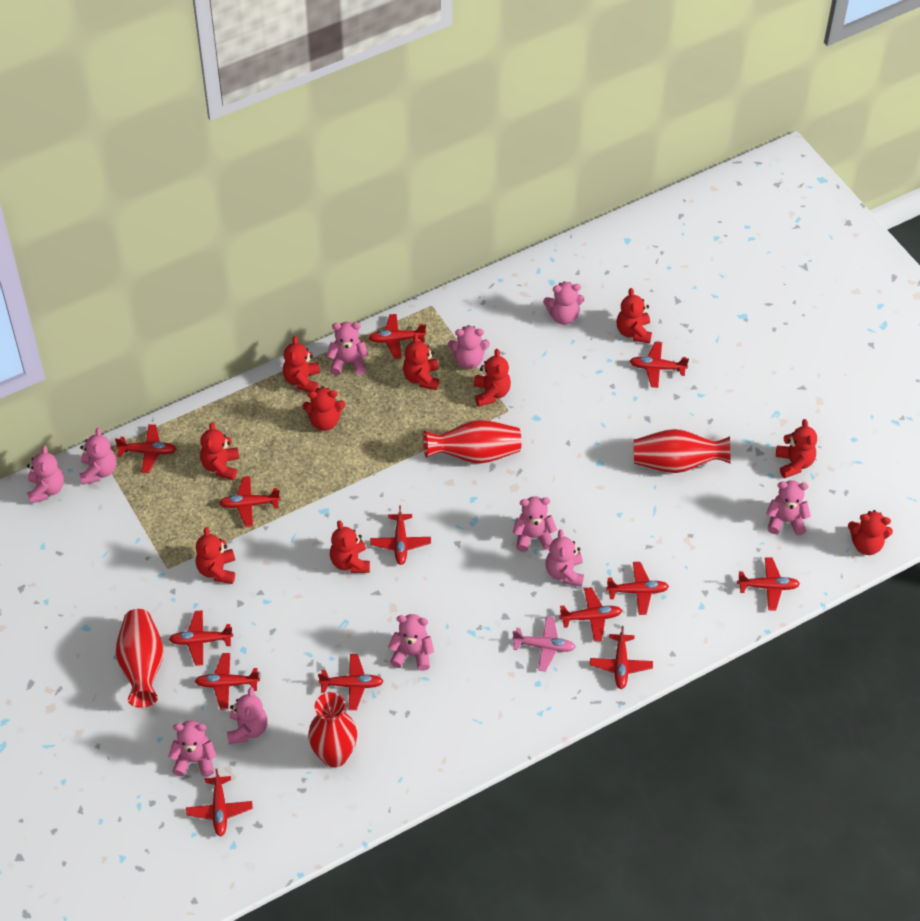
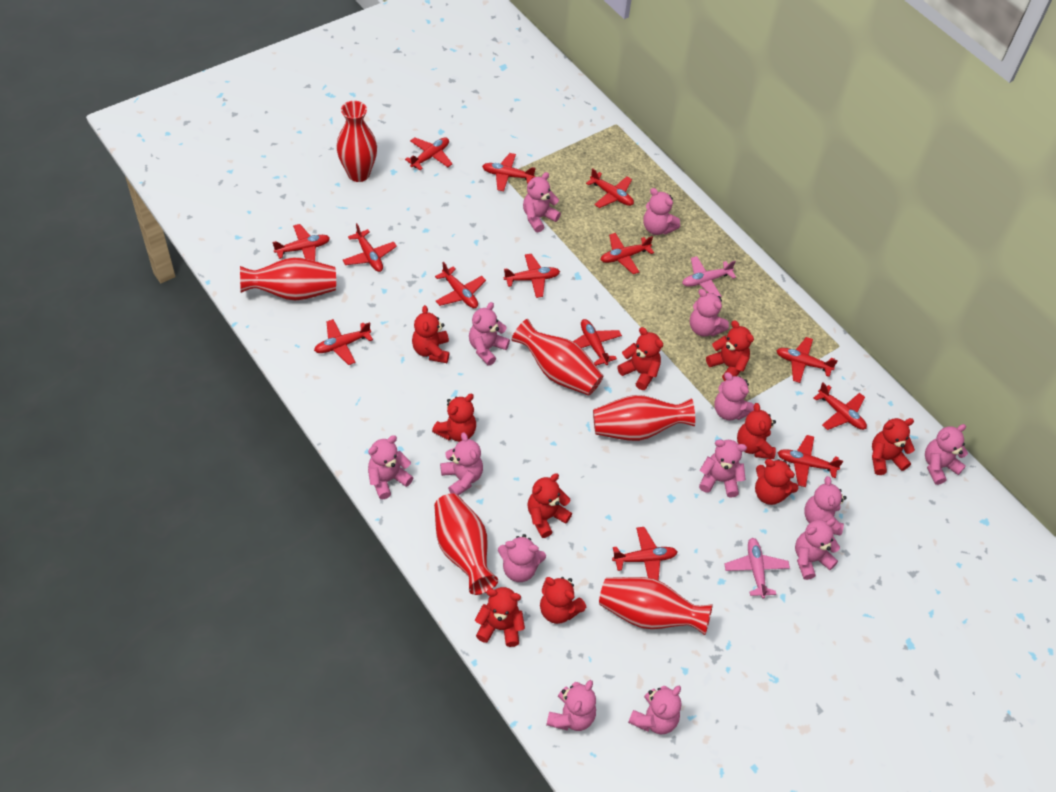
pink plane: 1 -> 2
pink teddy bear: 11 -> 14
red plane: 13 -> 14
red vase: 4 -> 6

